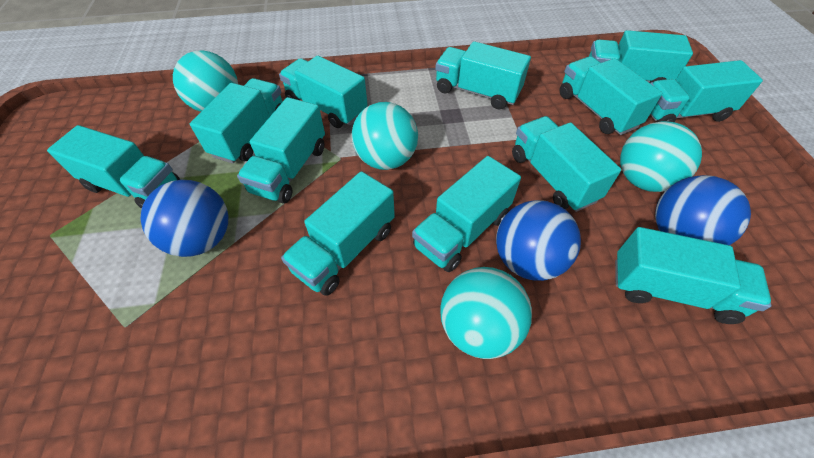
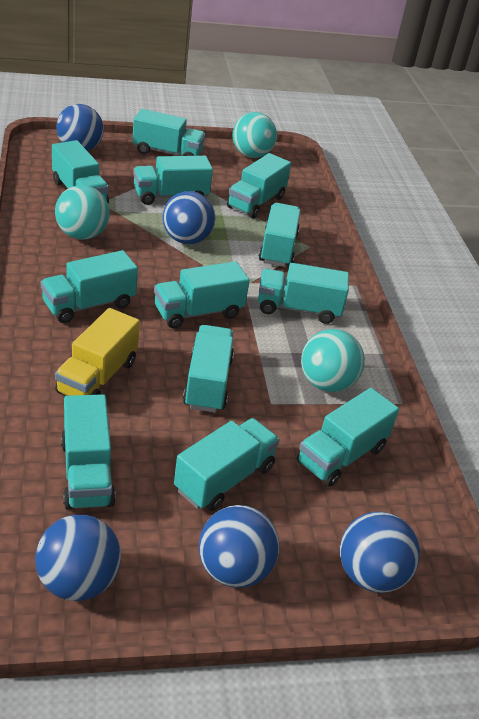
blue ball: 3 -> 5
turquoise ball: 4 -> 3
yellow truck: 0 -> 1

